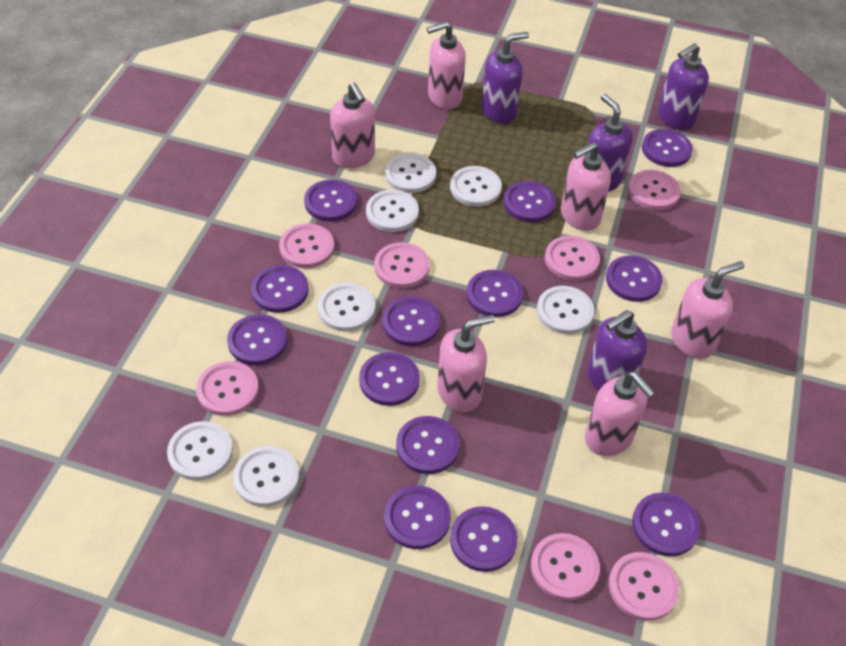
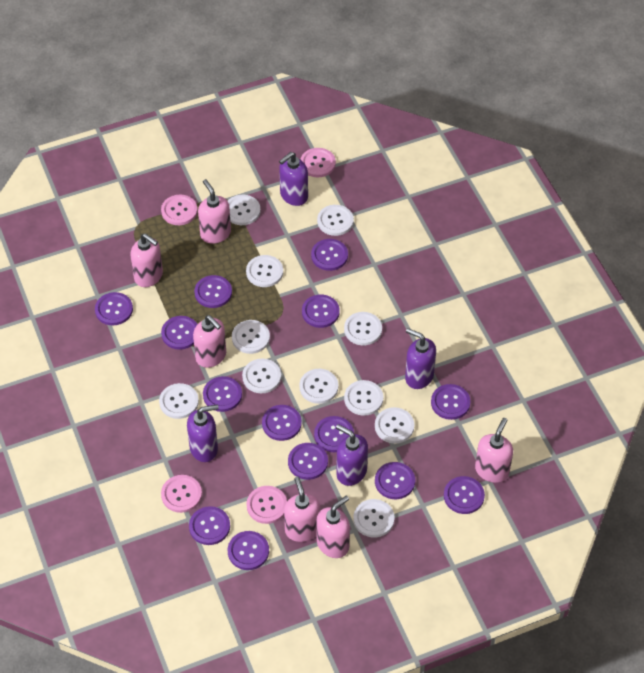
pink button: 7 -> 4
purple button: 13 -> 14
white button: 7 -> 11

